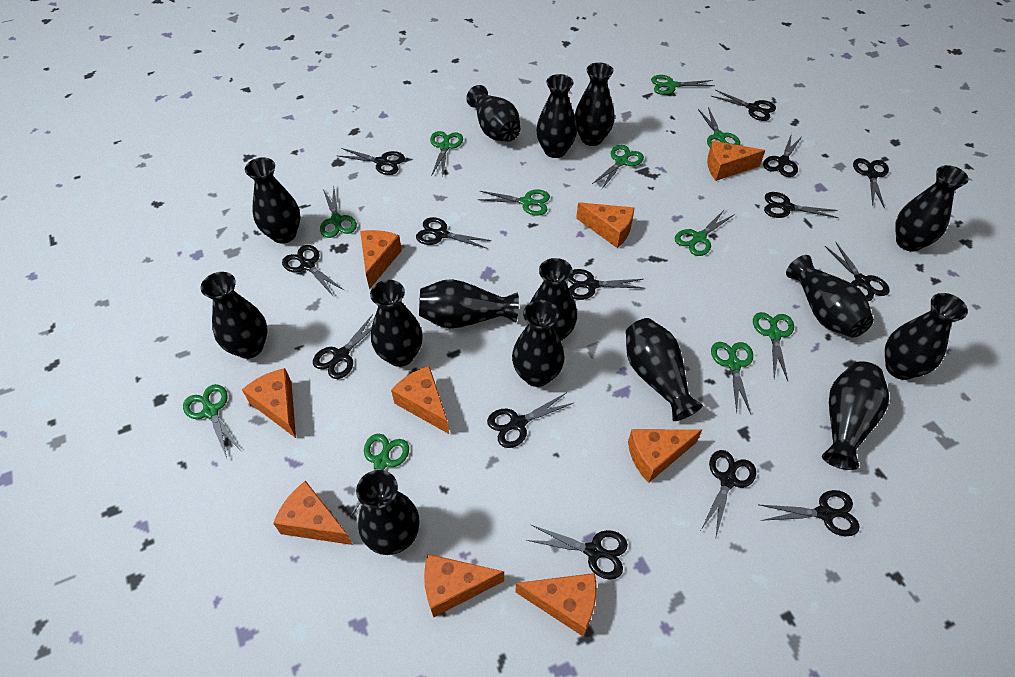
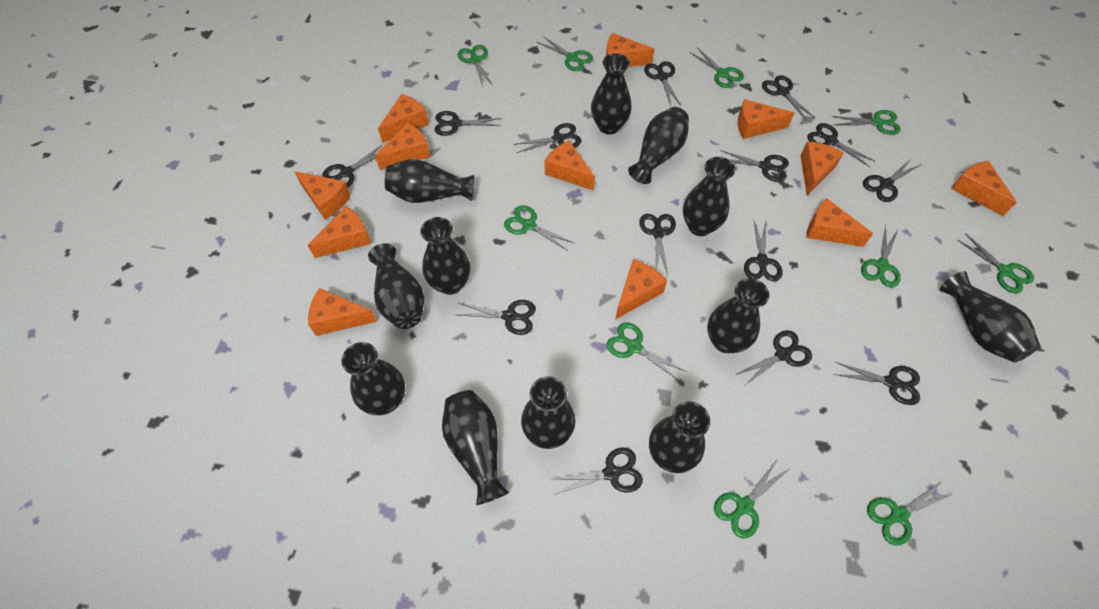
black vase: 15 -> 12
green scissors: 11 -> 10
orange cheese: 9 -> 12

